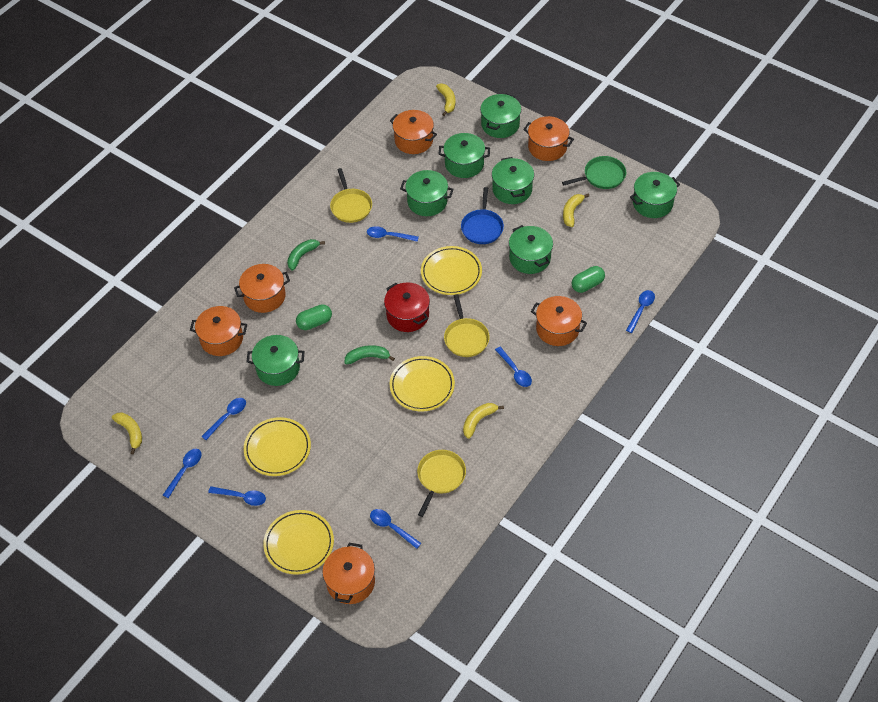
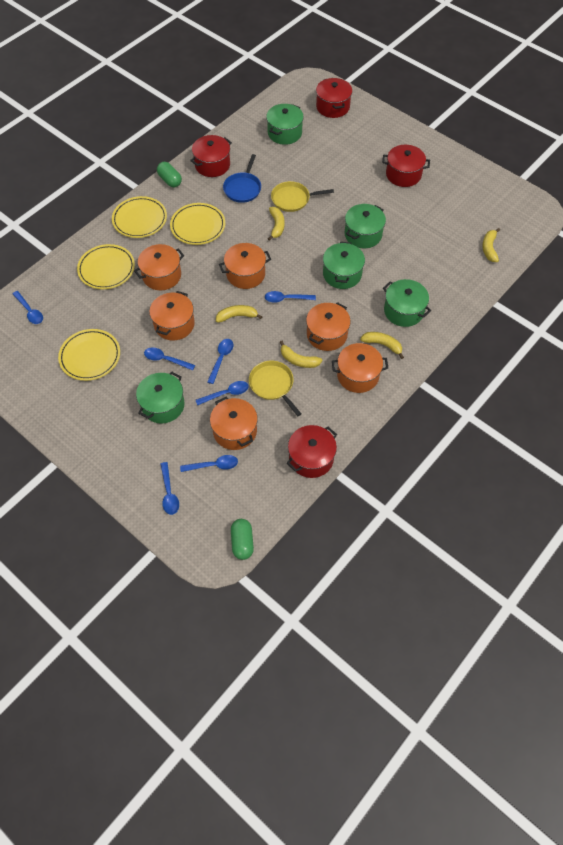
green banana: 2 -> 0
green pan: 1 -> 0
green pot: 7 -> 5
red pot: 1 -> 4
yellow banana: 4 -> 5
yellow pan: 3 -> 2

